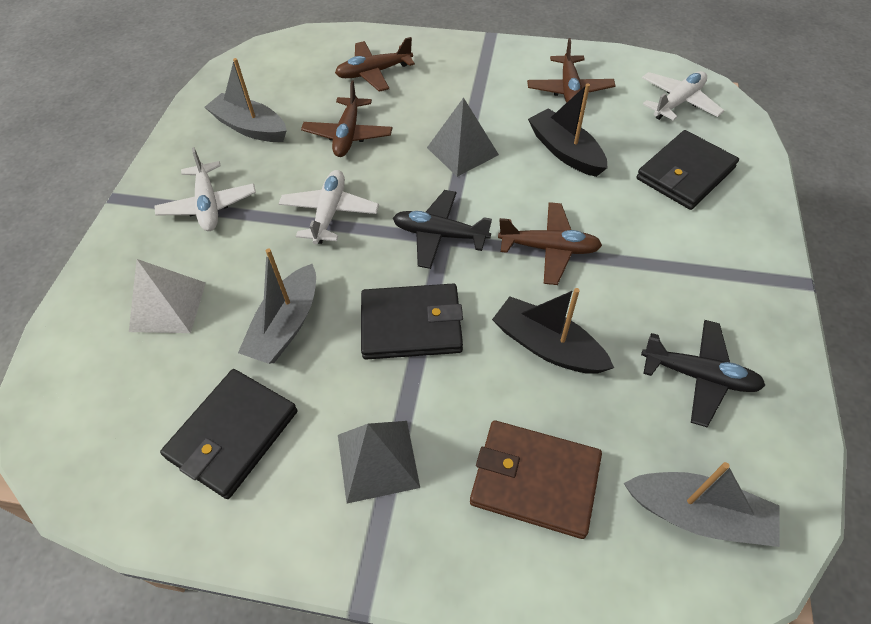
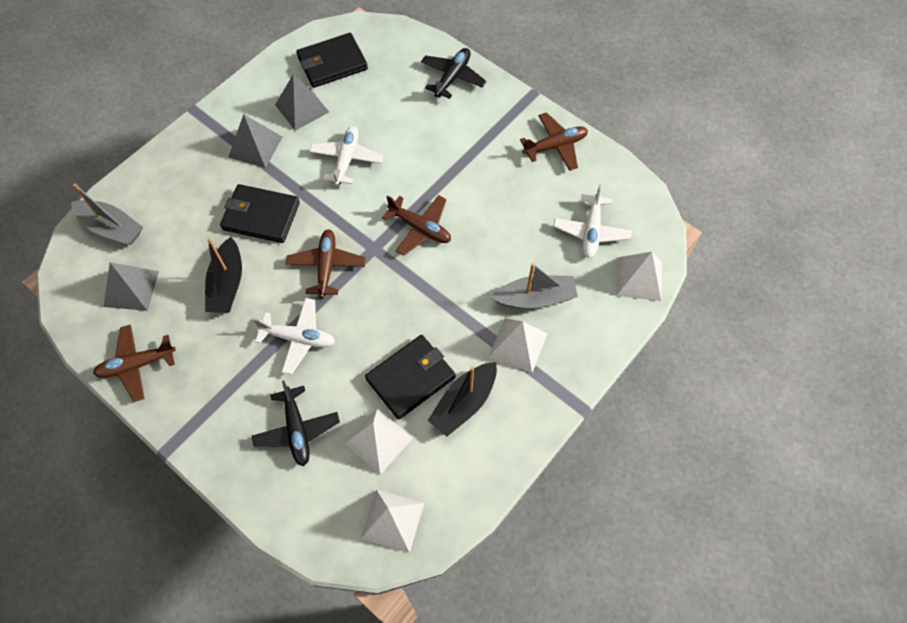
brown wallet: 1 -> 0
grey boat: 3 -> 2
grey pyramid: 2 -> 3
white pyramid: 1 -> 4

